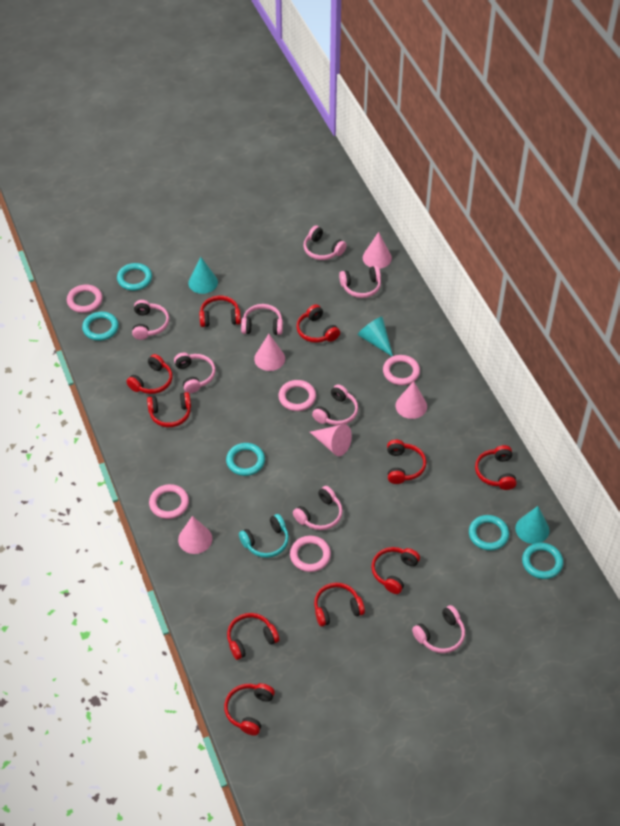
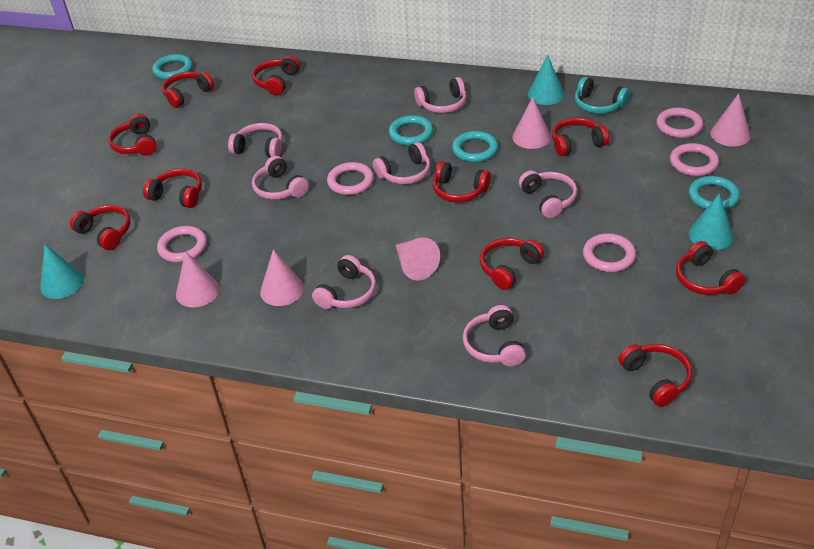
pink headphones: 8 -> 7
turquoise ring: 5 -> 4

